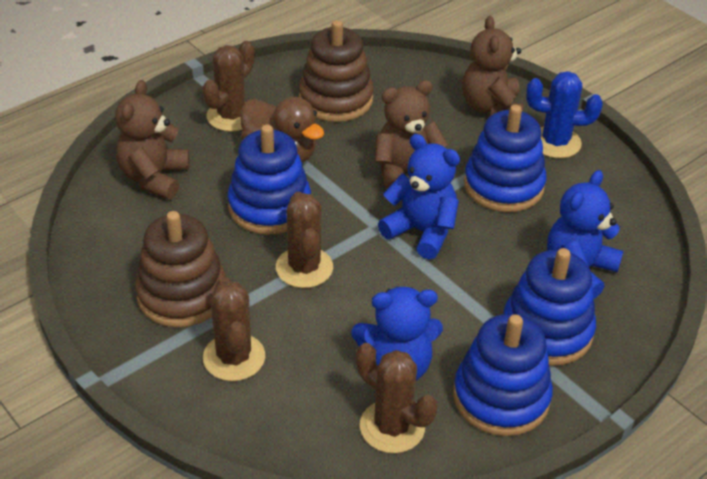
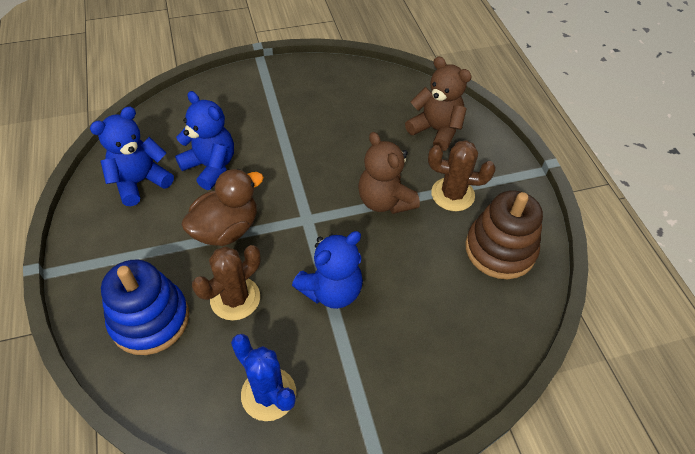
blue stacking toy: 4 -> 1
brown cactus: 4 -> 2
brown stacking toy: 2 -> 1
brown teddy bear: 3 -> 2

